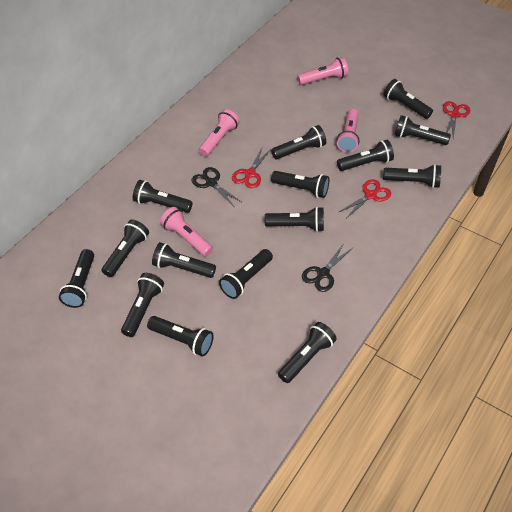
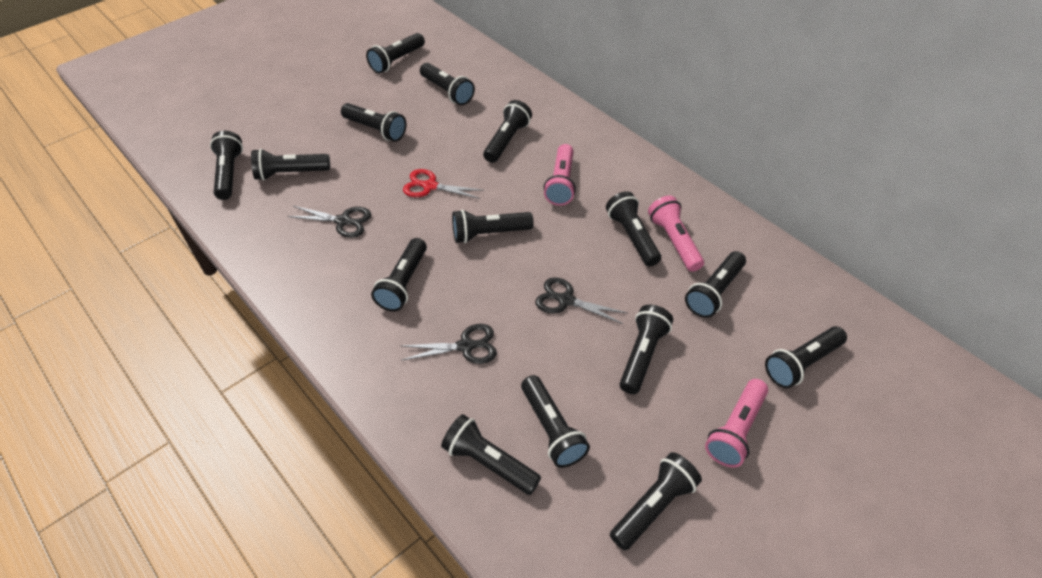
black scissors: 2 -> 3
pink flashlight: 4 -> 3
red scissors: 3 -> 1

